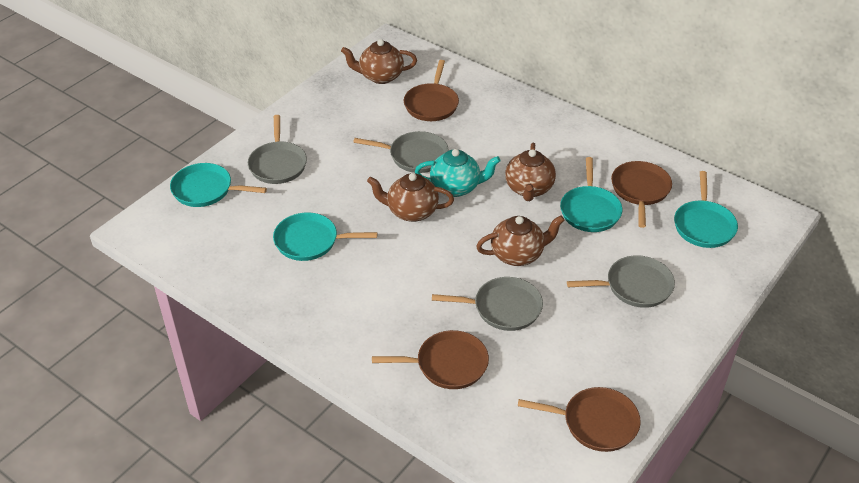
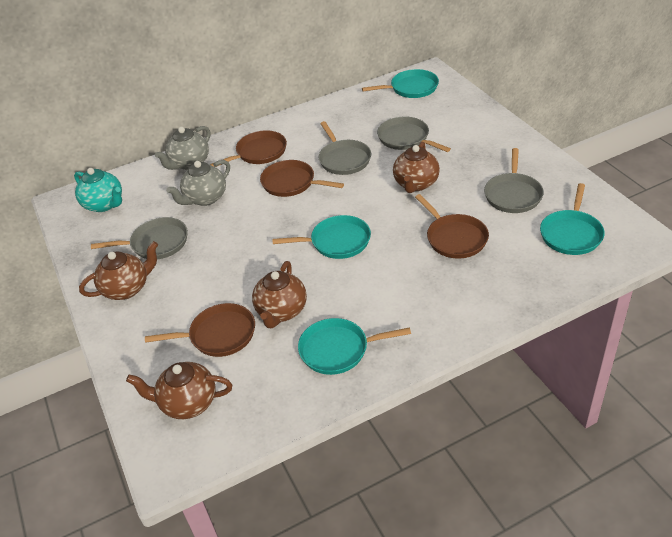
grey teapot: 0 -> 2

